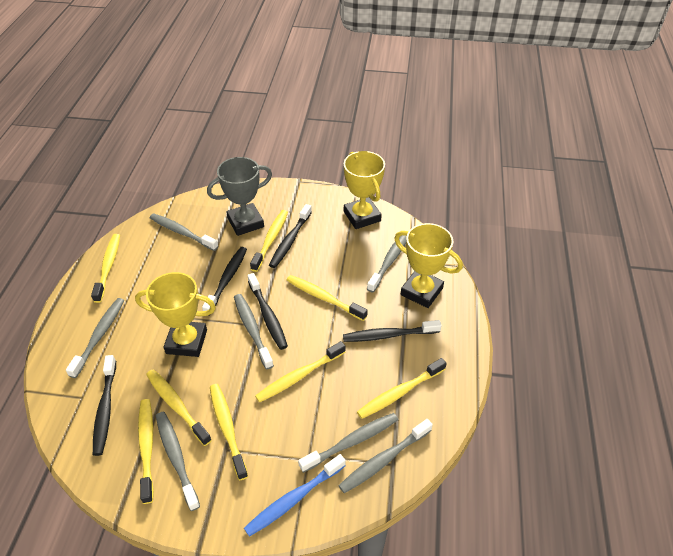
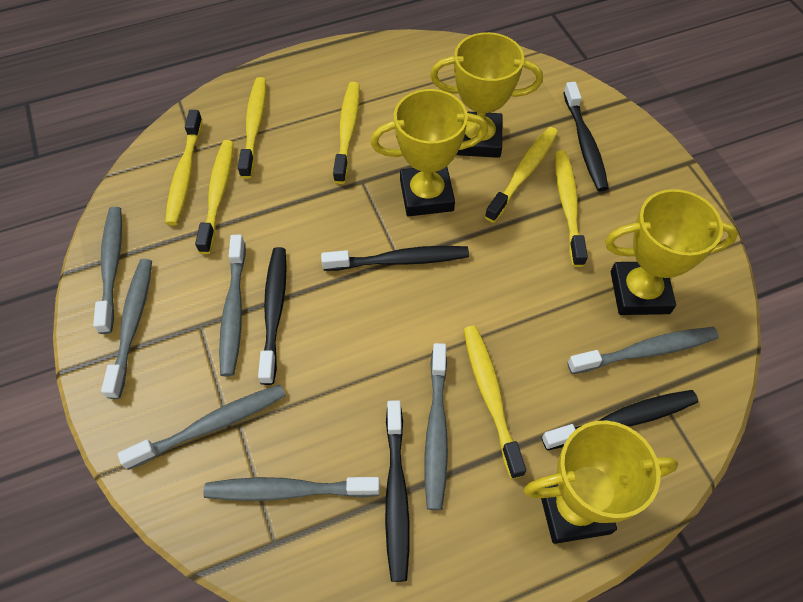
blue toothbrush: 1 -> 0
grey trophy: 1 -> 0
yellow toothbrush: 8 -> 7
yellow trophy: 3 -> 4

